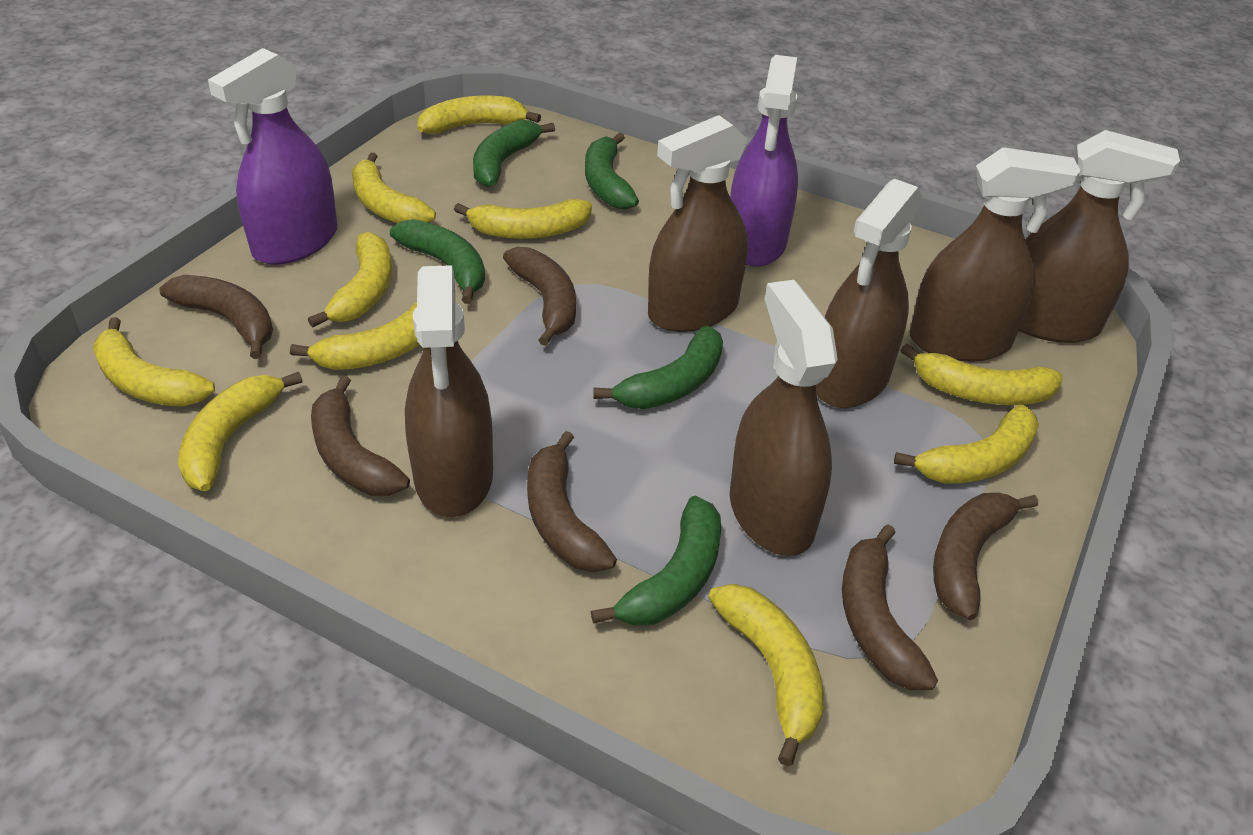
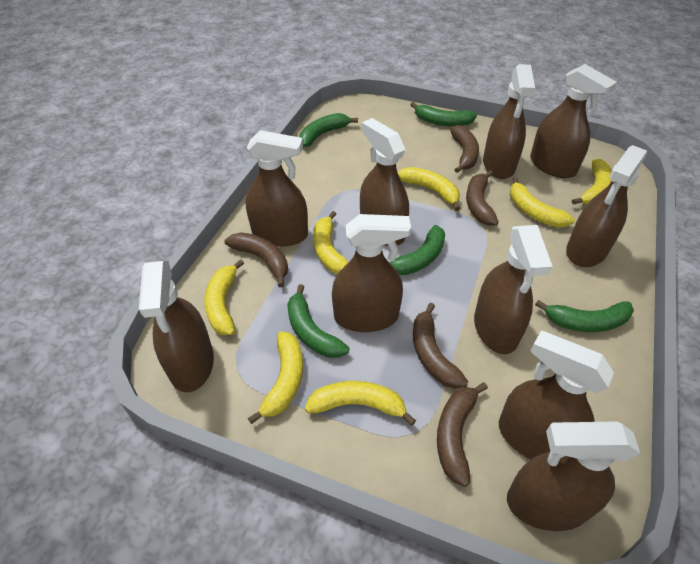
brown banana: 6 -> 5
brown spray bottle: 6 -> 10
purple spray bottle: 2 -> 0
yellow banana: 10 -> 7

